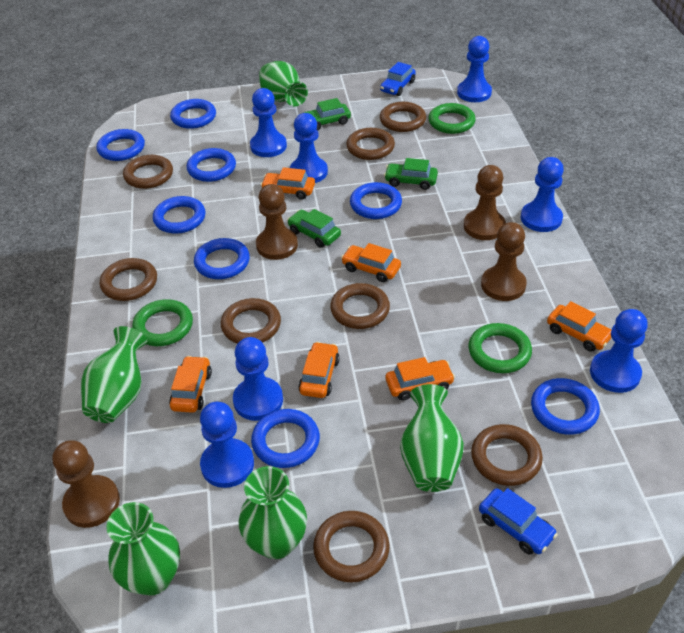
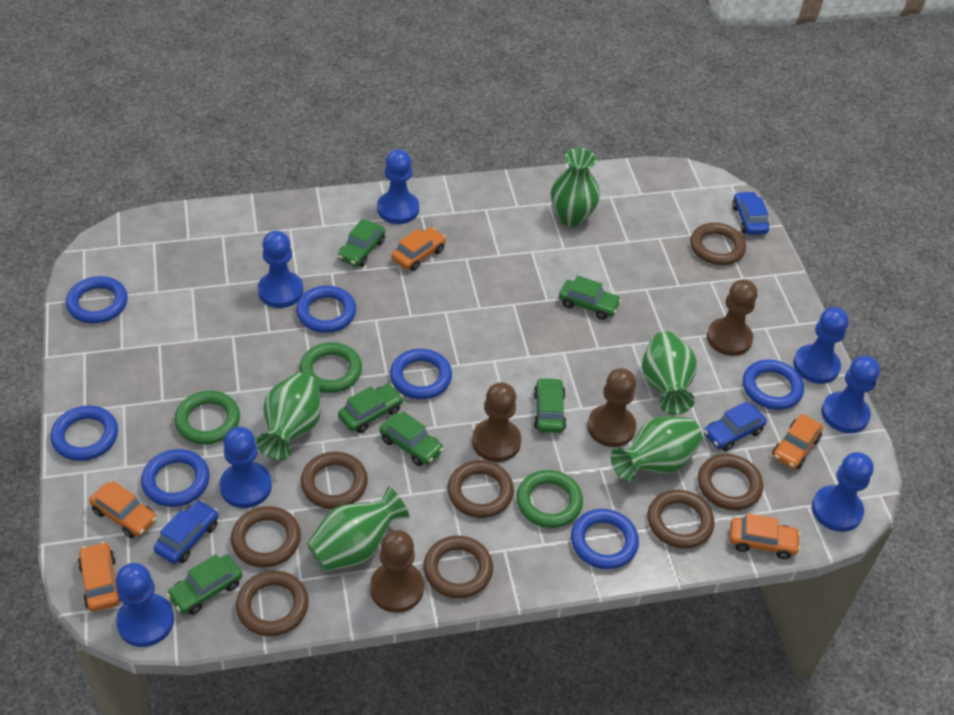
blue car: 2 -> 3
blue ring: 8 -> 7
green car: 3 -> 6
orange car: 6 -> 5

